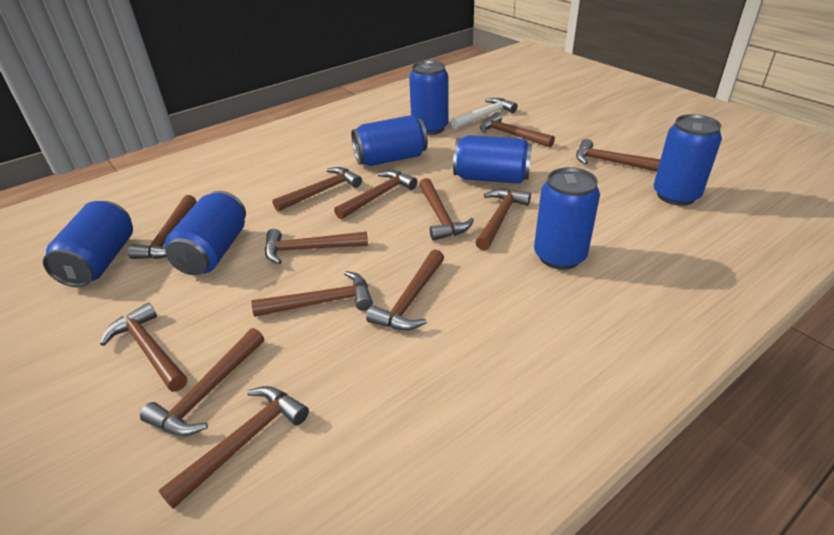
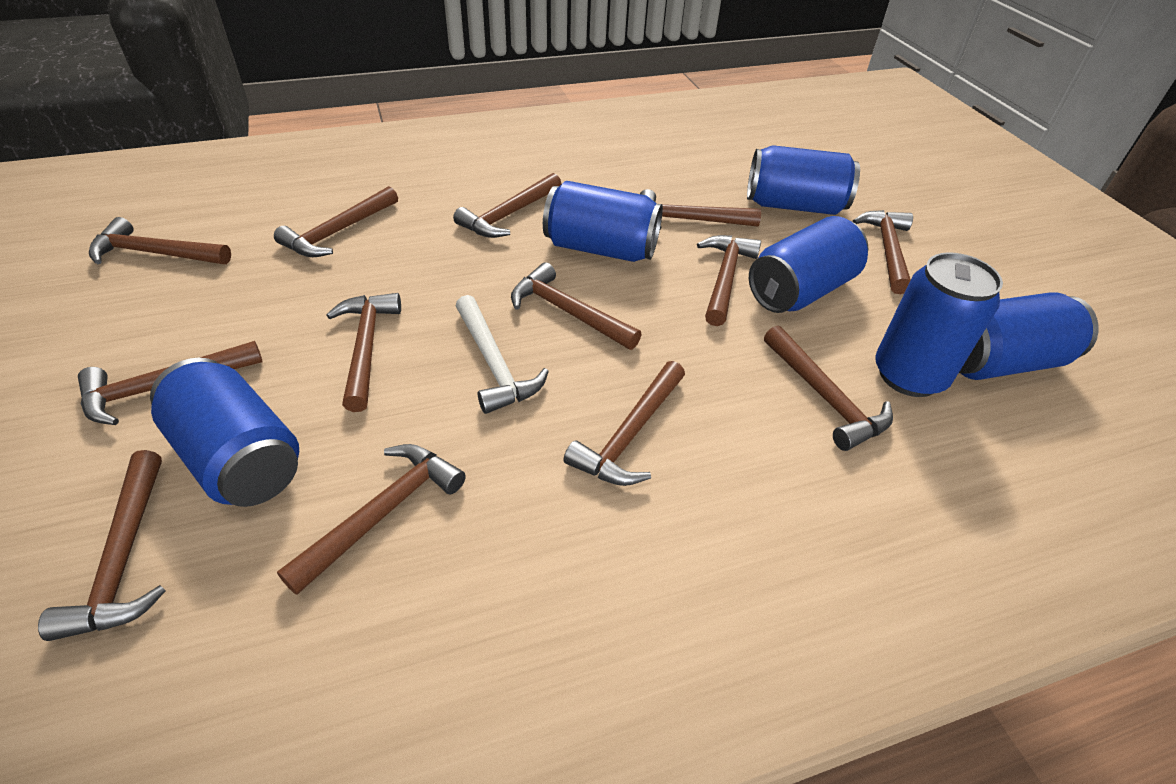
blue can: 7 -> 6

